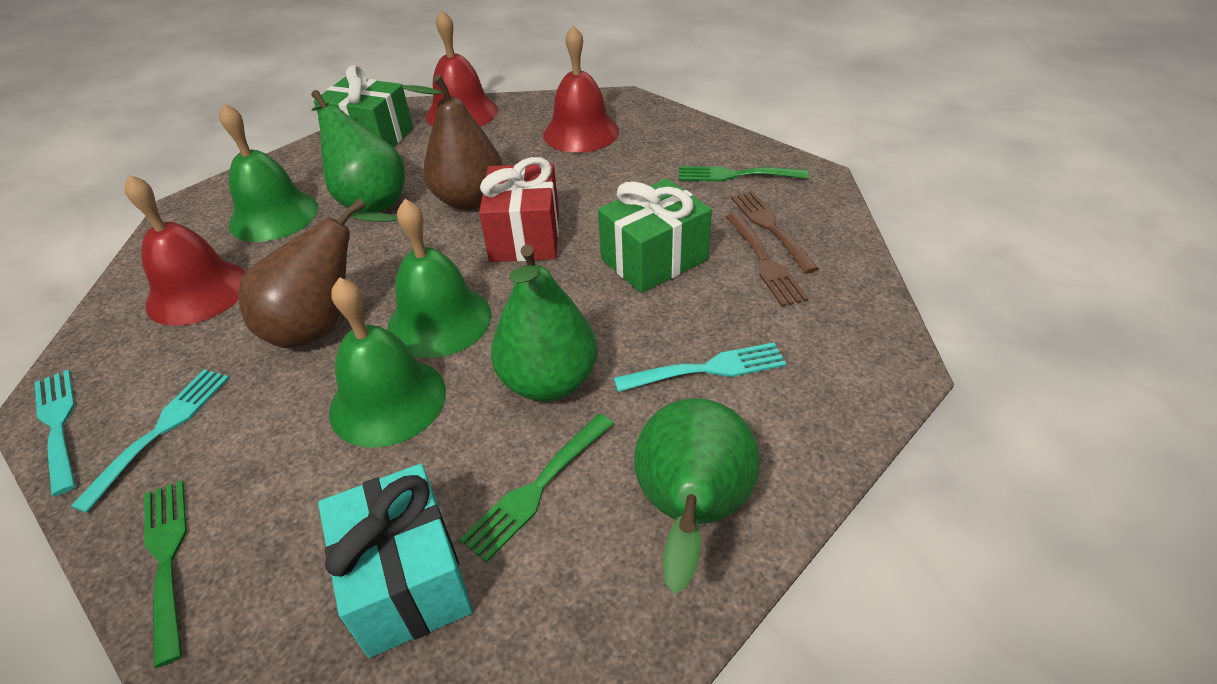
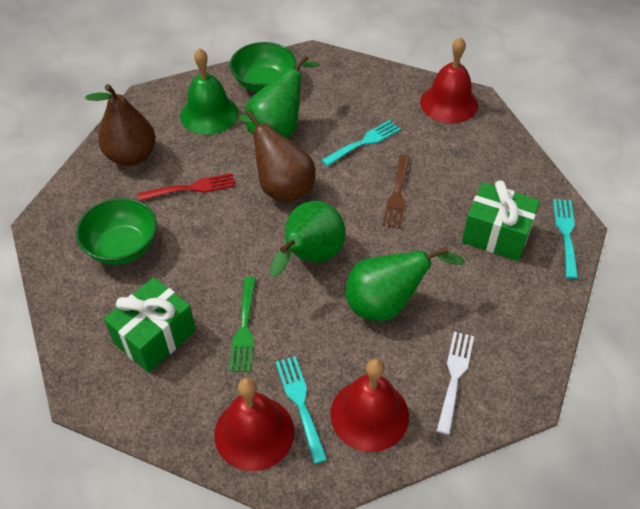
brown fork: 2 -> 1
green bell: 3 -> 1
green bowl: 0 -> 2
green fork: 3 -> 1
red fork: 0 -> 1
red gift: 1 -> 0
turquoise gift: 1 -> 0
white fork: 0 -> 1

